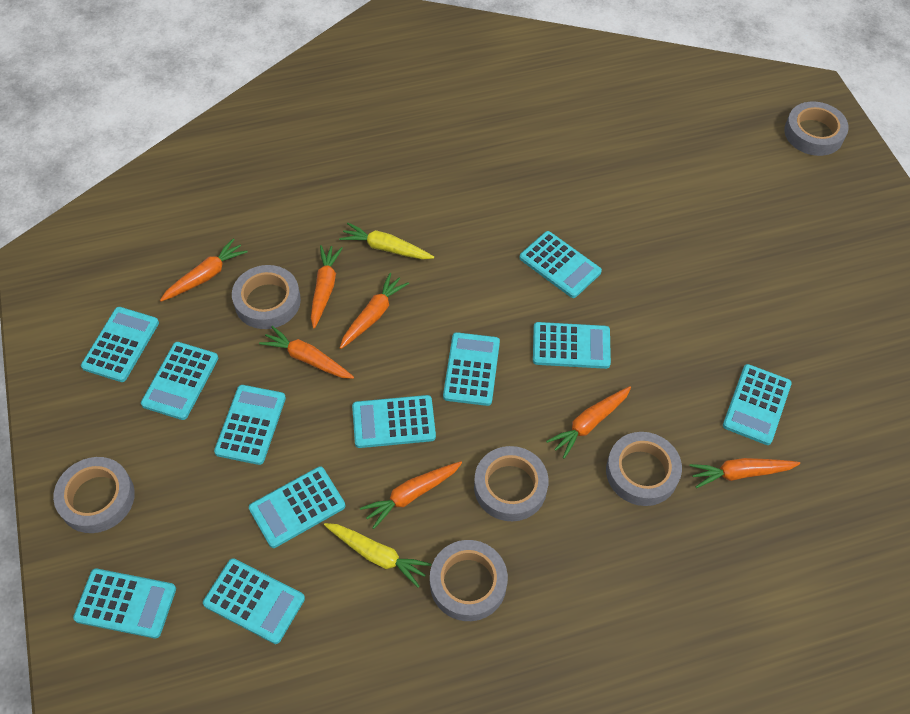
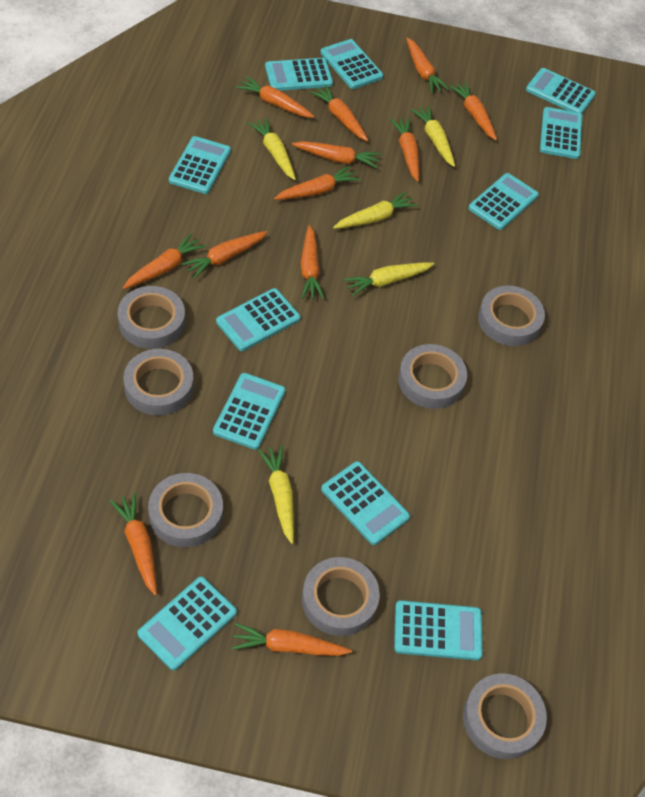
grey tape: 6 -> 7
orange carrot: 7 -> 12
yellow carrot: 2 -> 5

